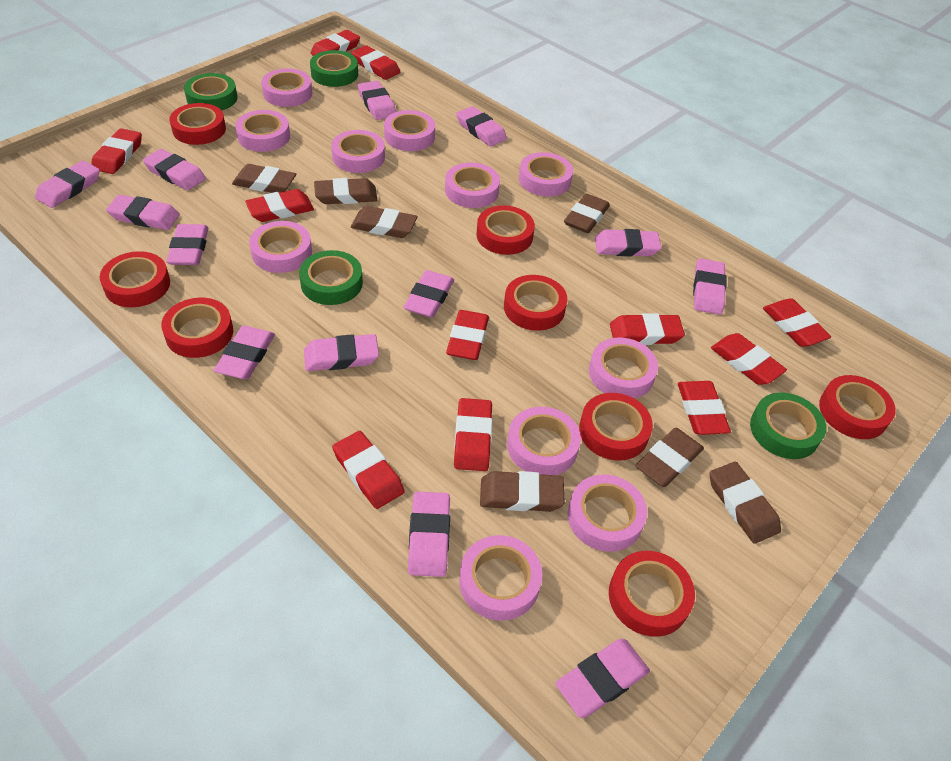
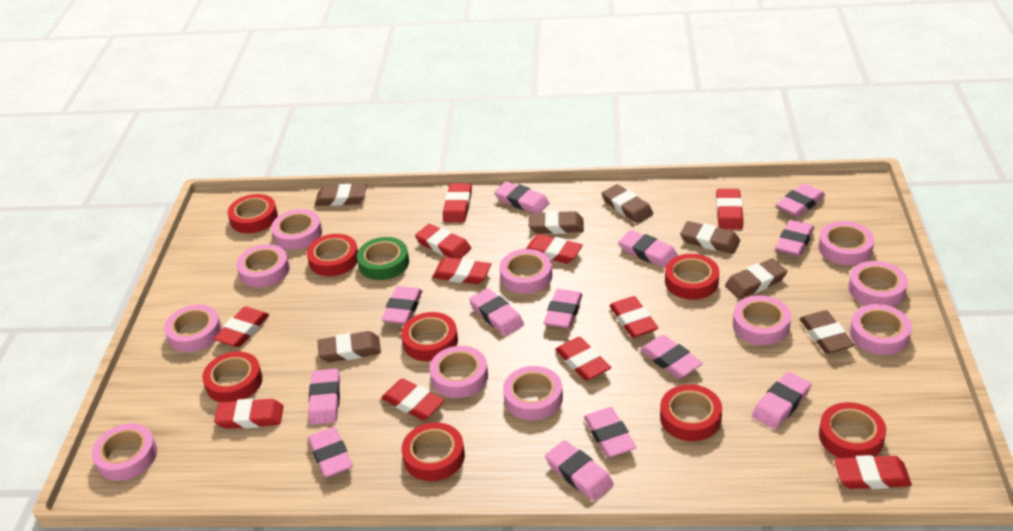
green tape: 4 -> 1

